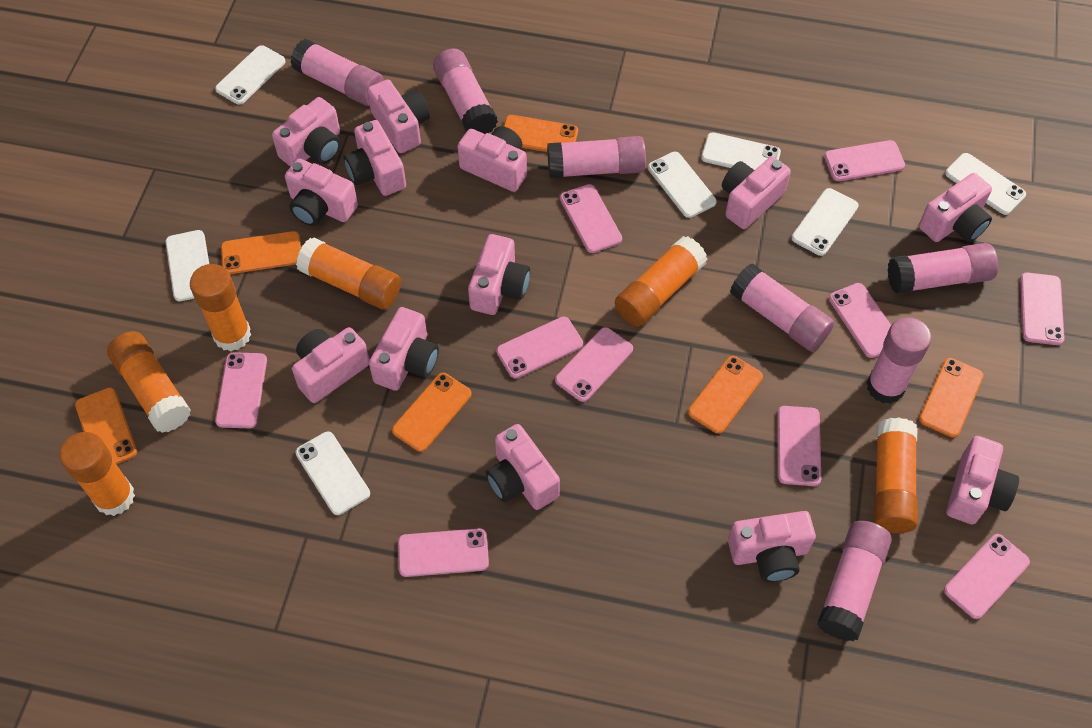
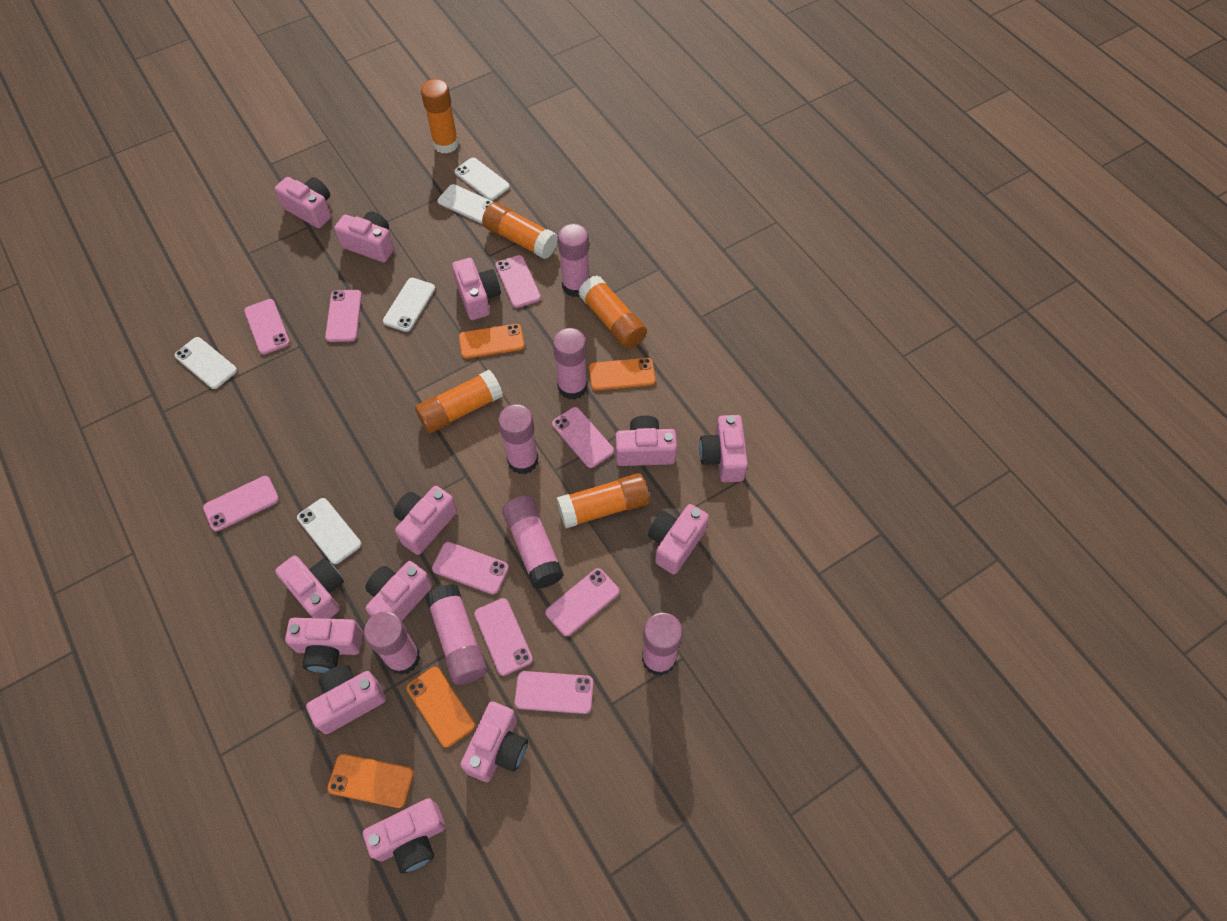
orange glue stick: 6 -> 5
orange phone: 6 -> 4
pink phone: 10 -> 9
white phone: 7 -> 5

